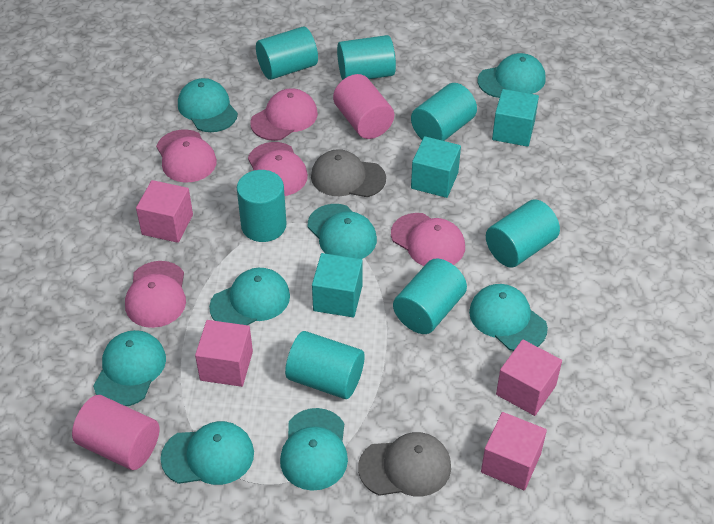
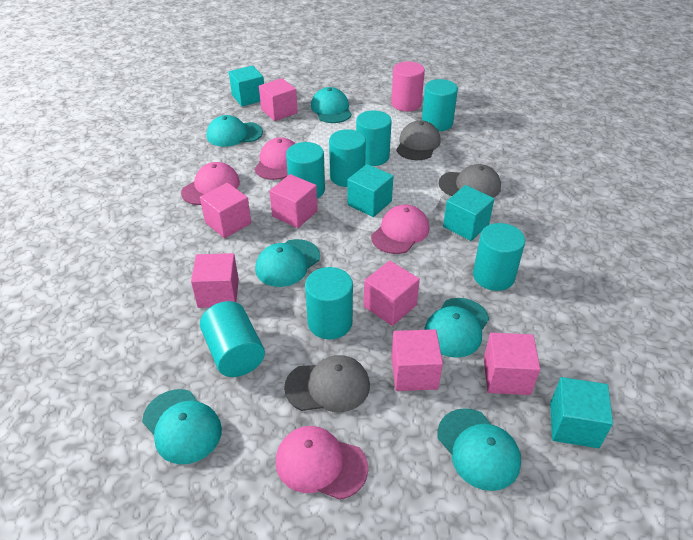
grey cap: 2 -> 3
pink cap: 5 -> 4
pink cube: 4 -> 7
pink cylinder: 2 -> 1
turquoise cap: 8 -> 6
turquoise cube: 3 -> 4

